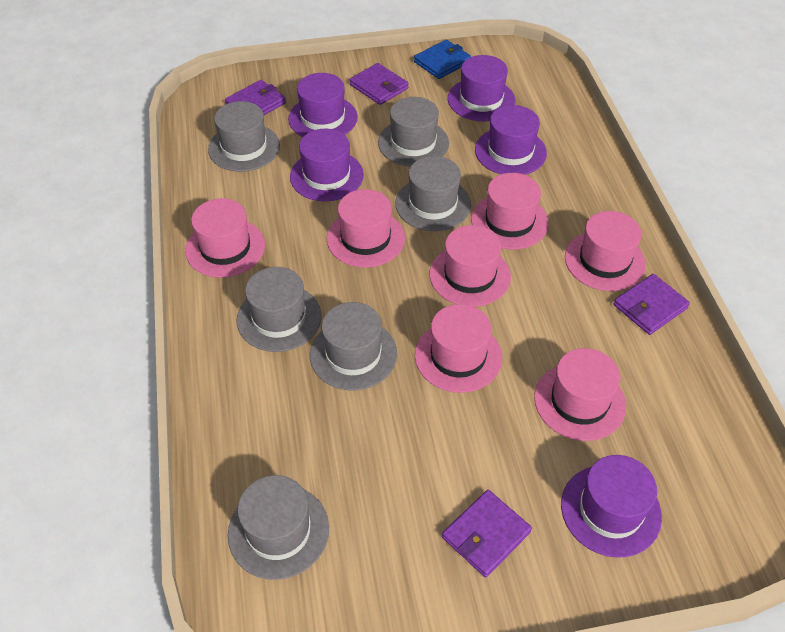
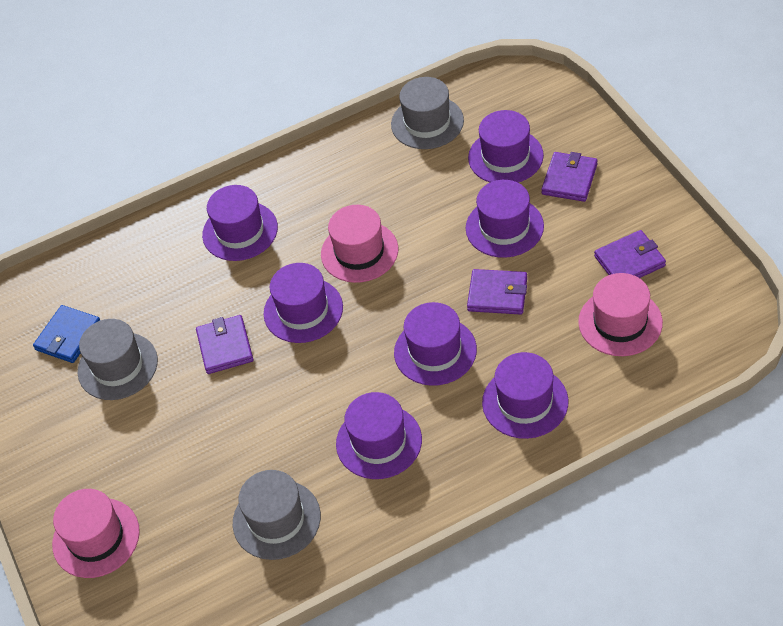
grey hat: 6 -> 3
pink hat: 7 -> 3
purple hat: 5 -> 7

